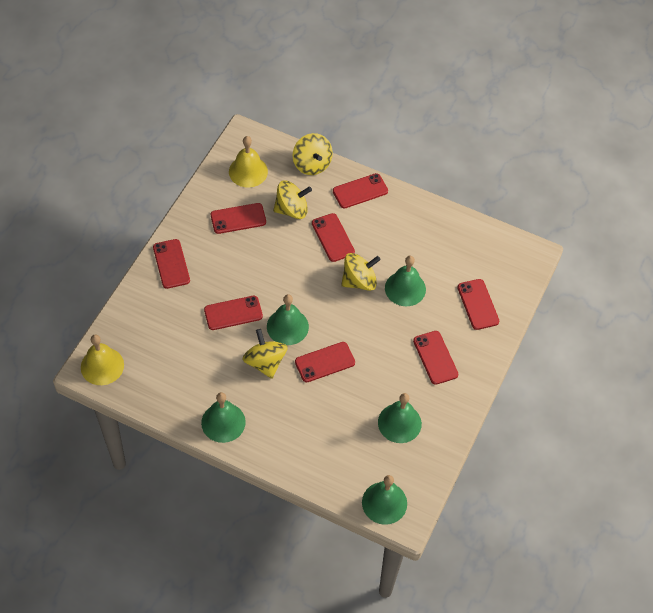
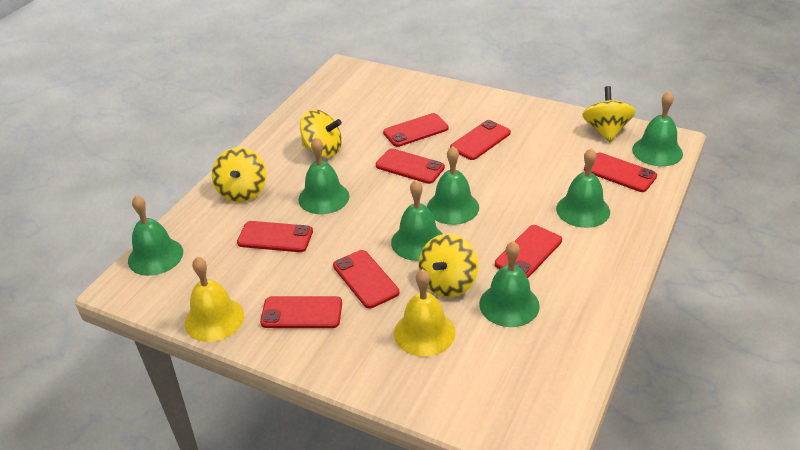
green bell: 5 -> 7

